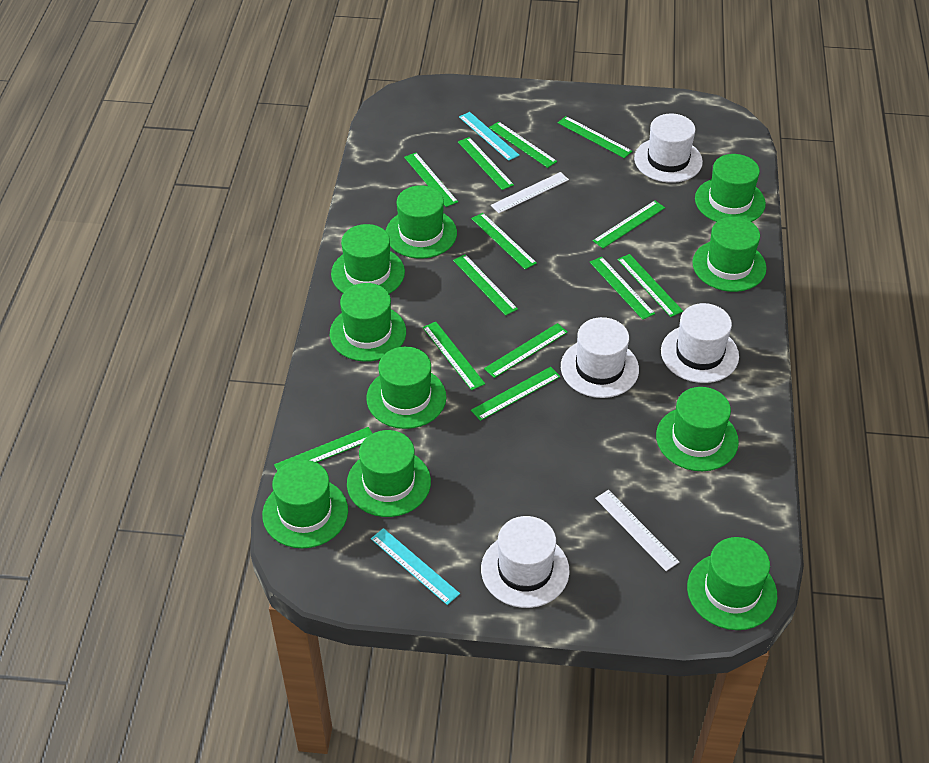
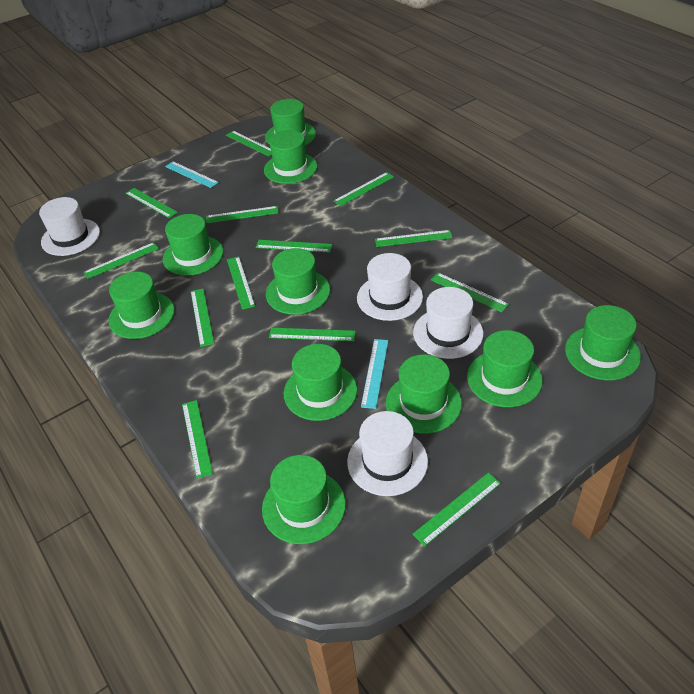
white ruler: 2 -> 0

